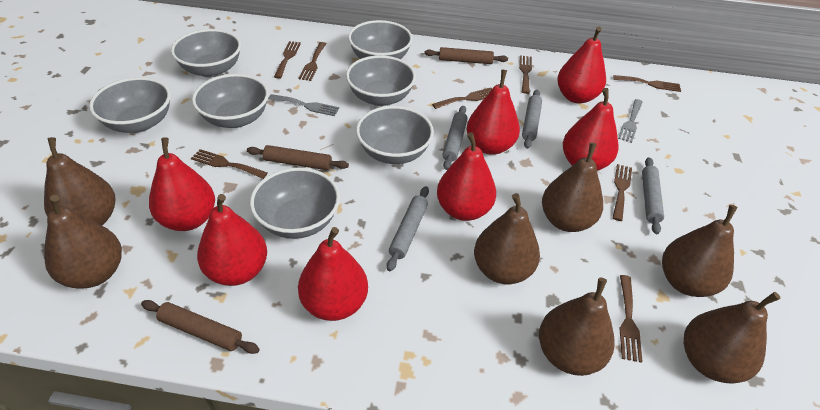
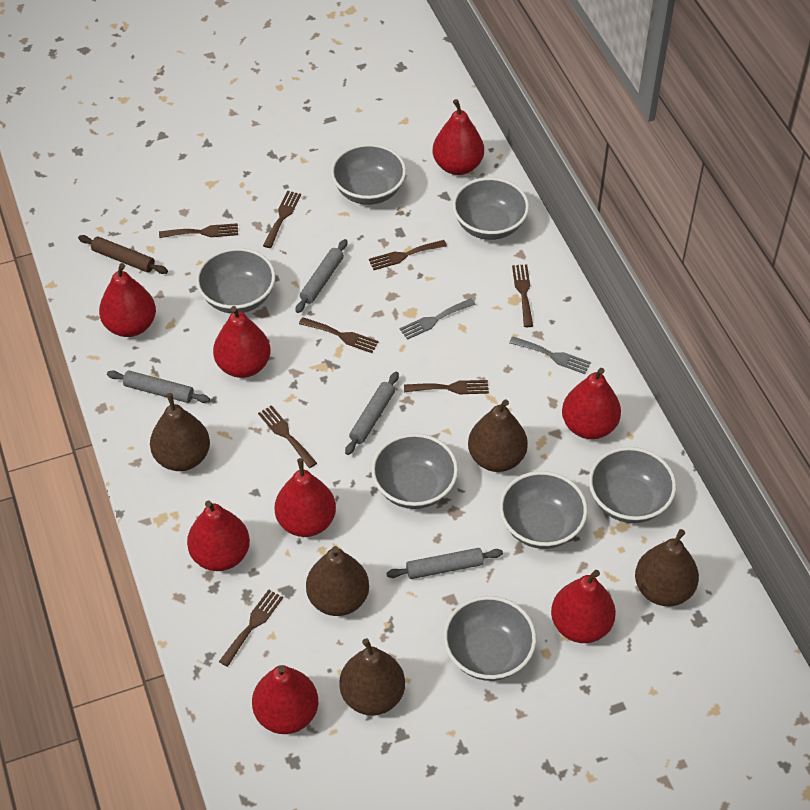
brown pear: 7 -> 5
brown rolling pin: 3 -> 1
red pear: 7 -> 8

